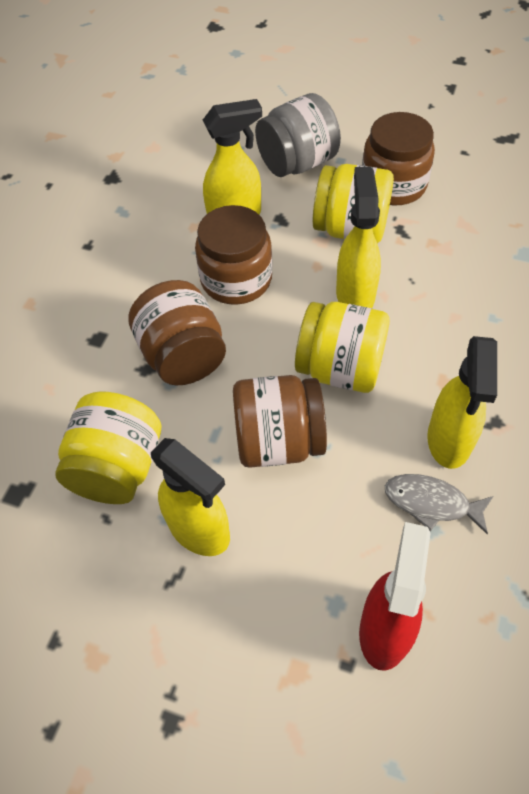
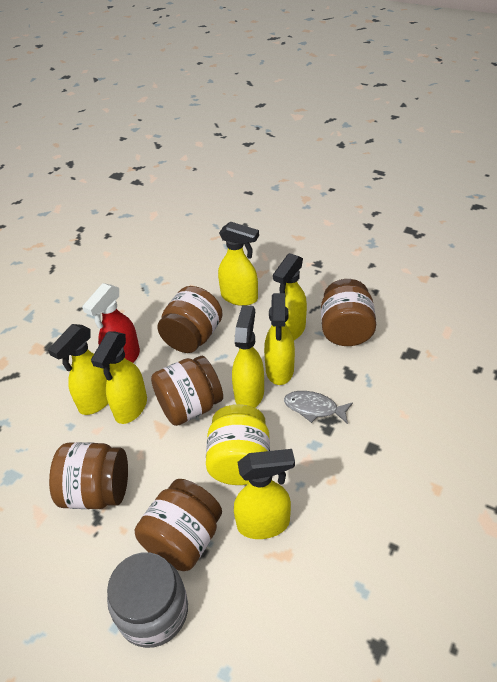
brown jar: 4 -> 5
yellow jar: 3 -> 1
yellow spray bottle: 4 -> 7

